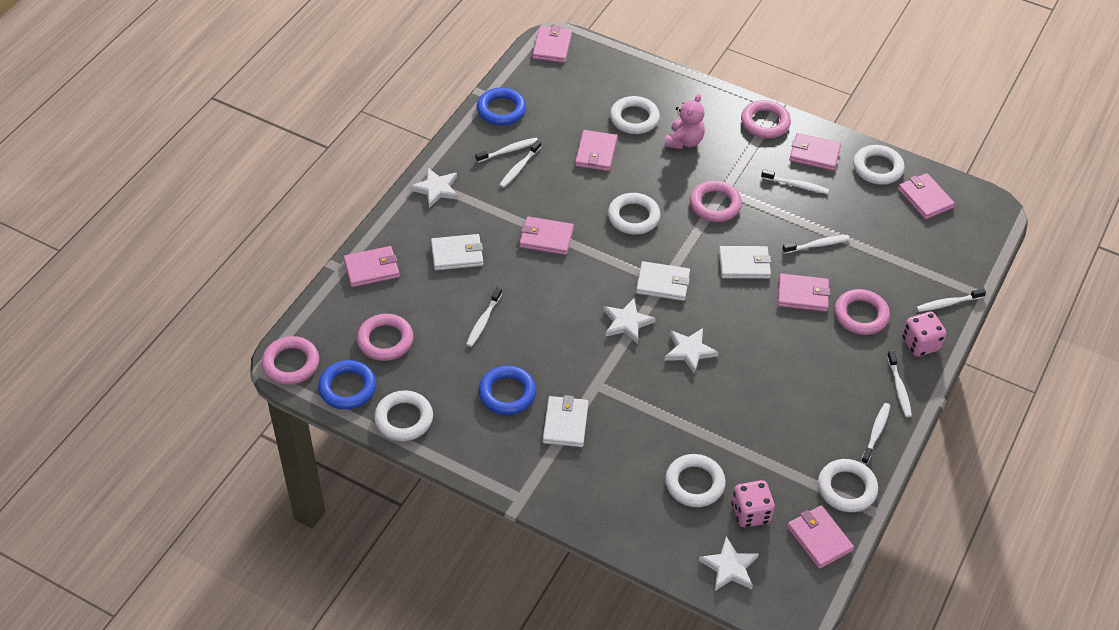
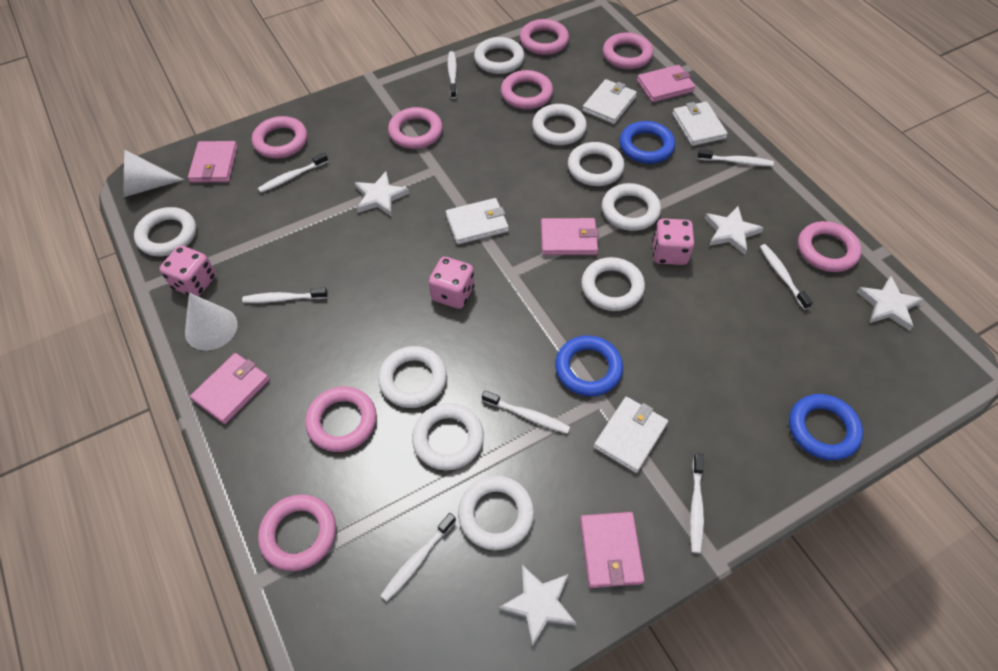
pink dice: 2 -> 3
pink ring: 5 -> 8
pink teddy bear: 1 -> 0
pink wallet: 8 -> 5
white cone: 0 -> 2
white ring: 6 -> 9

